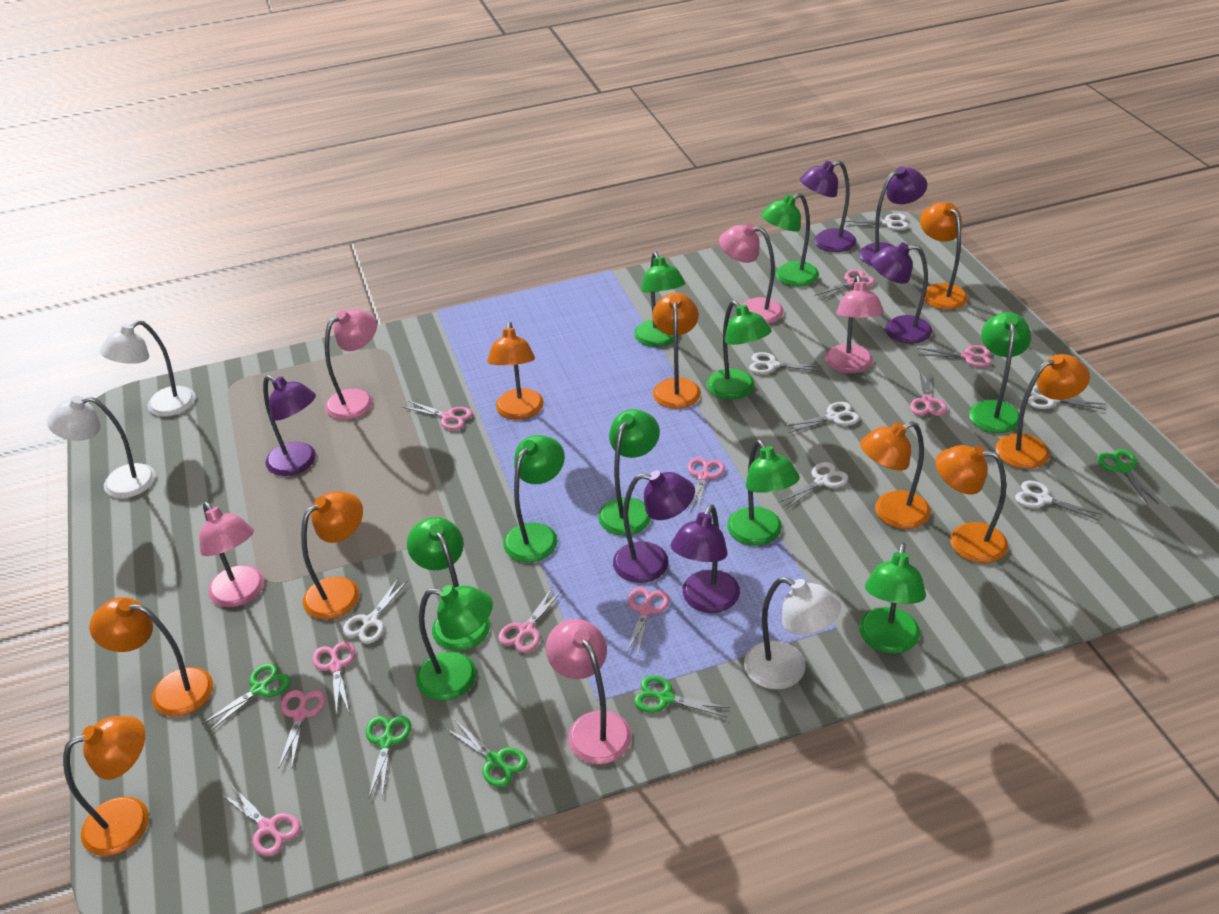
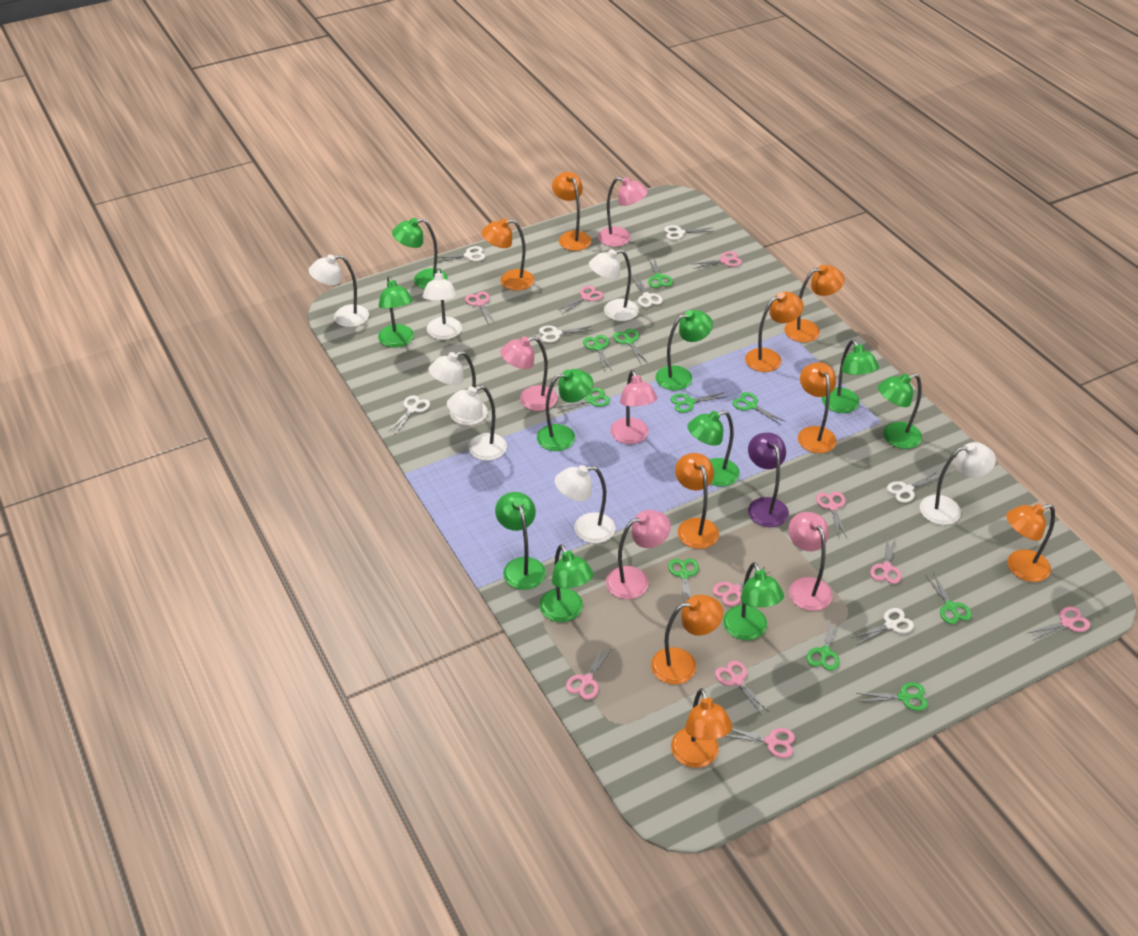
green scissors: 5 -> 10
purple lamp: 6 -> 1
white lamp: 3 -> 7

